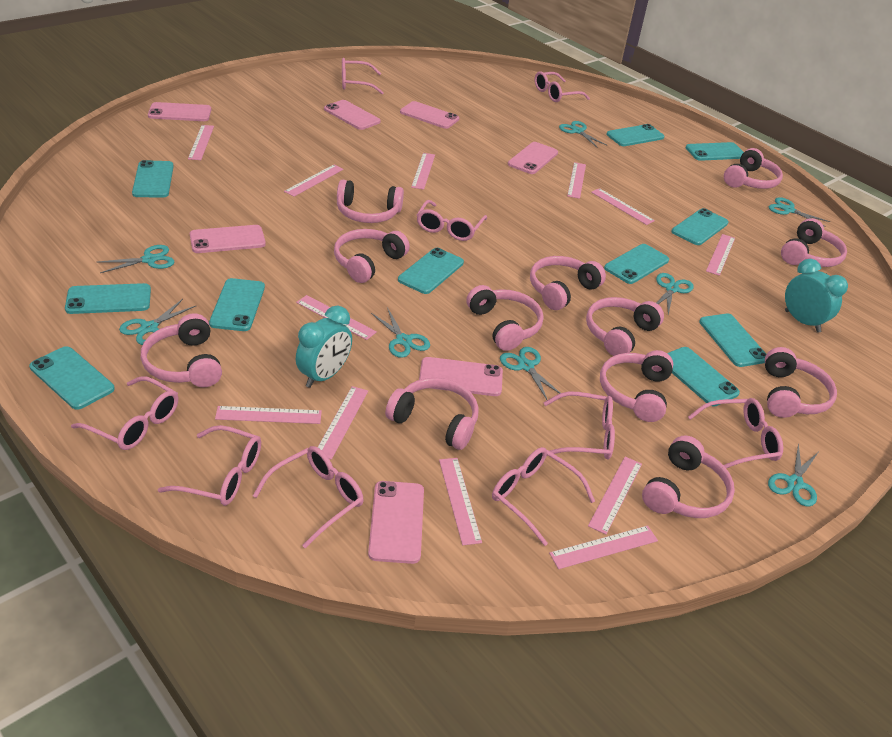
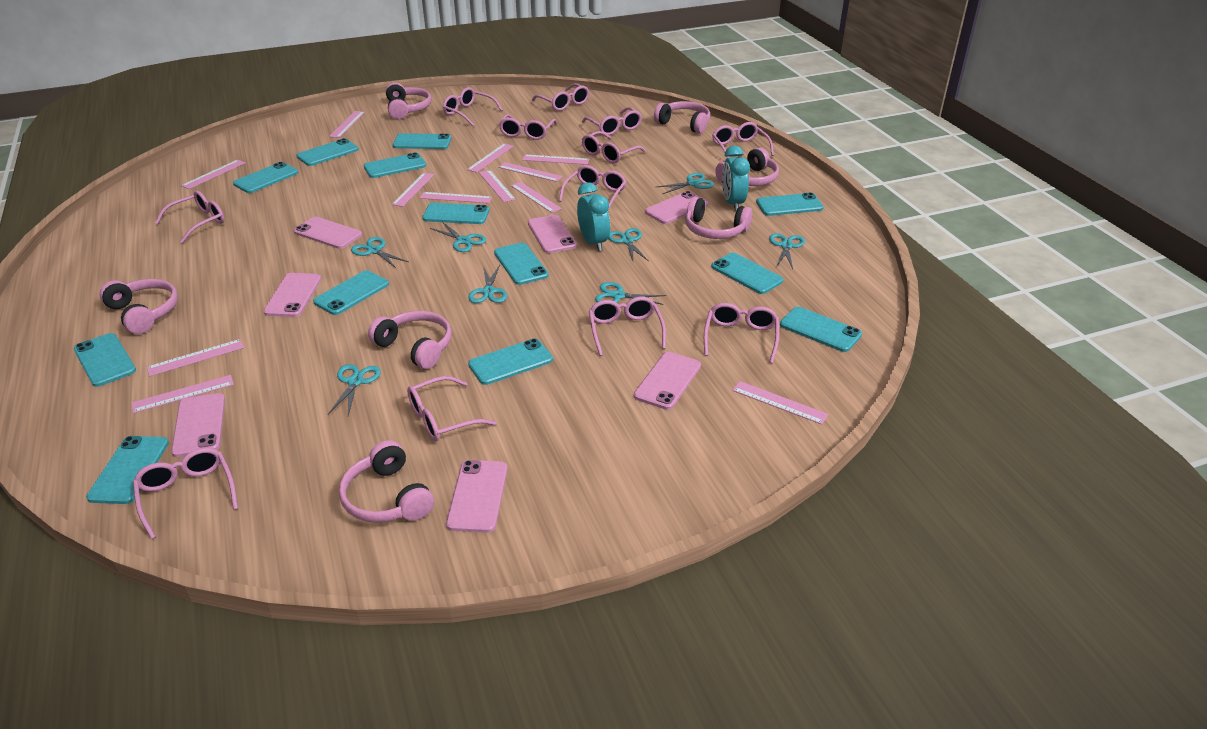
pink glasses: 9 -> 12
pink headphones: 12 -> 7
turquoise phone: 11 -> 13

